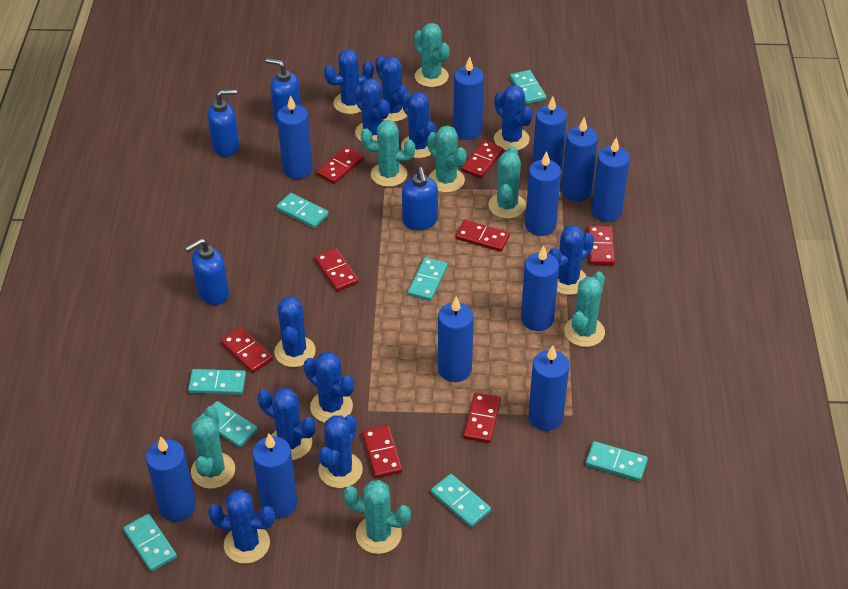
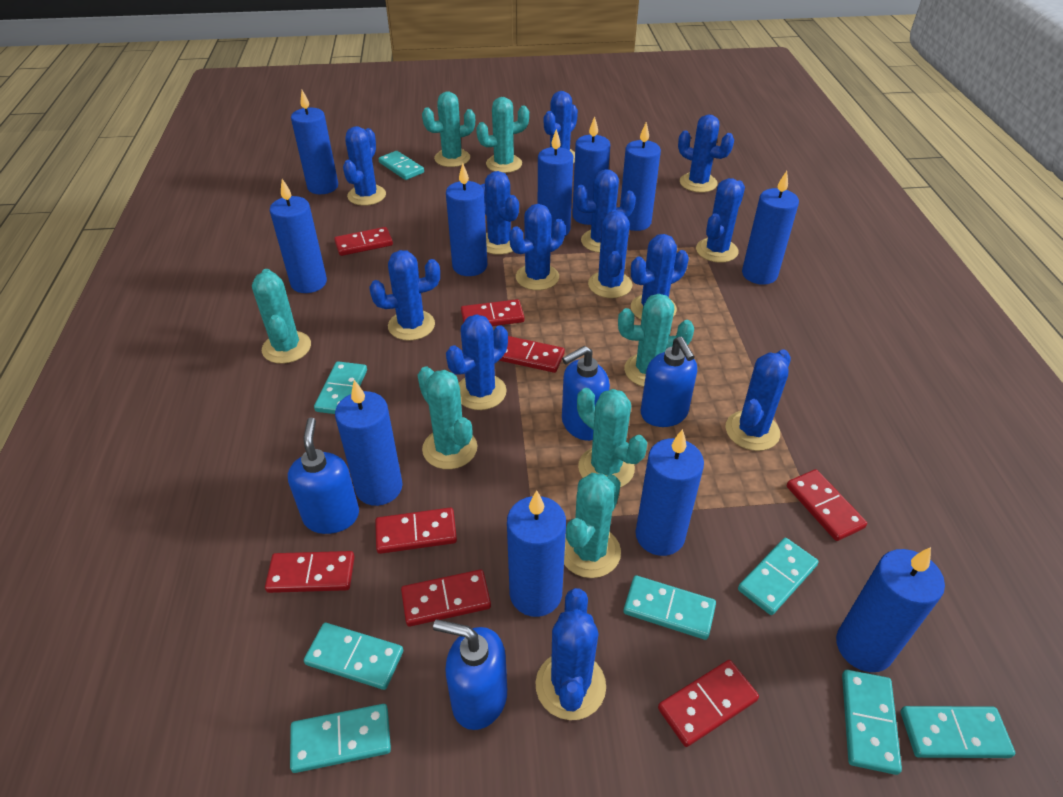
blue cactus: 11 -> 13

